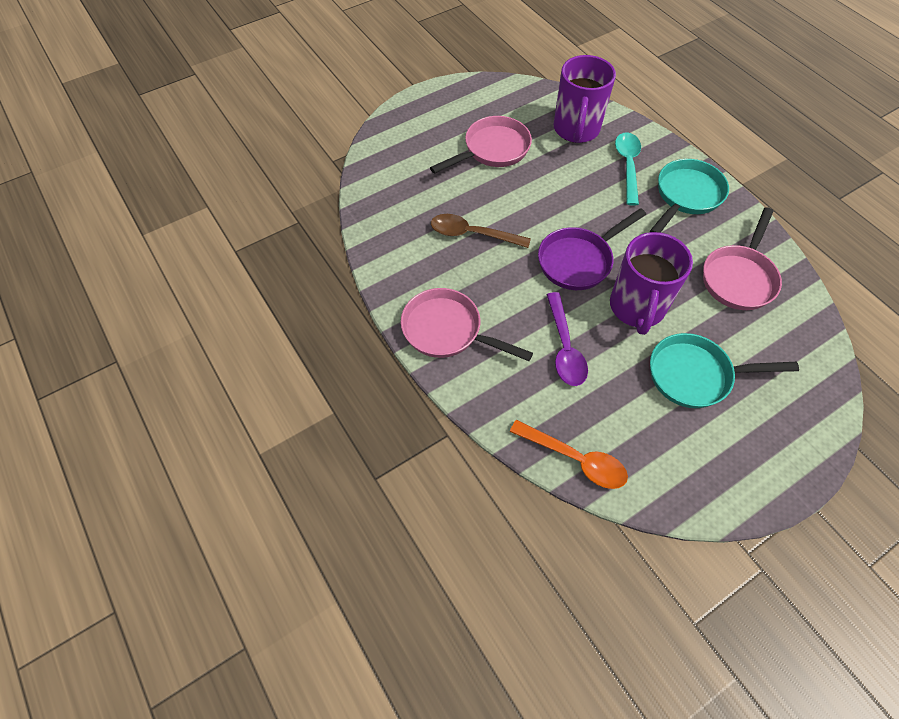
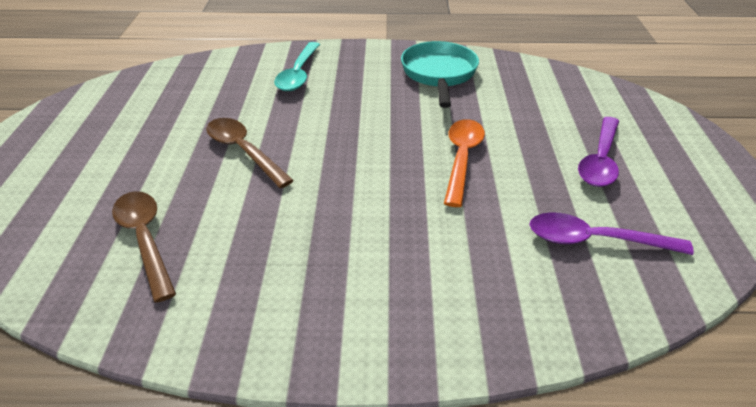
brown spoon: 1 -> 2
pink pan: 3 -> 0
purple mug: 2 -> 0
purple pan: 1 -> 0
purple spoon: 1 -> 2
turquoise pan: 2 -> 1

